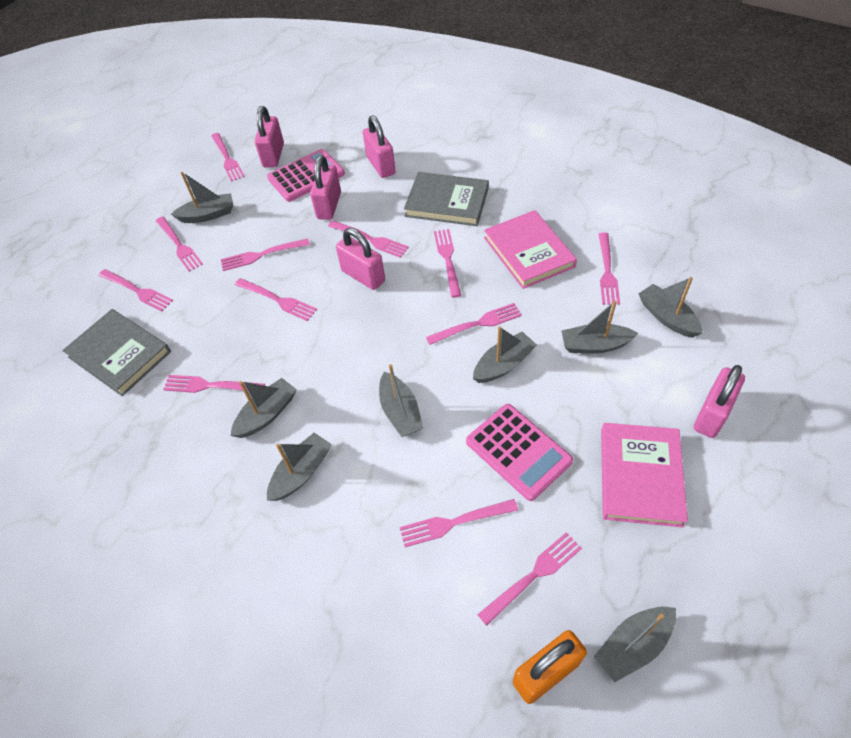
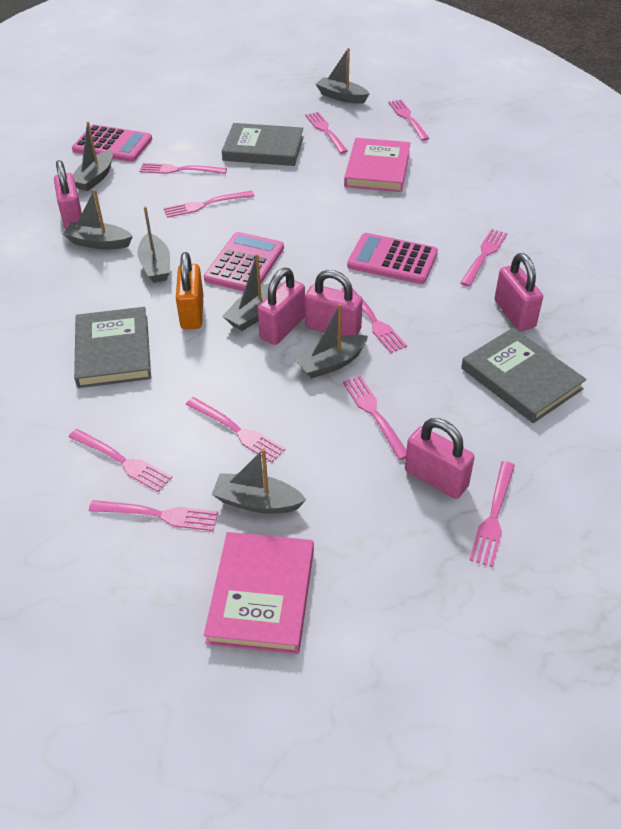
grey boat: 8 -> 7
grey book: 2 -> 3
pink calculator: 2 -> 3
pink fork: 12 -> 11

